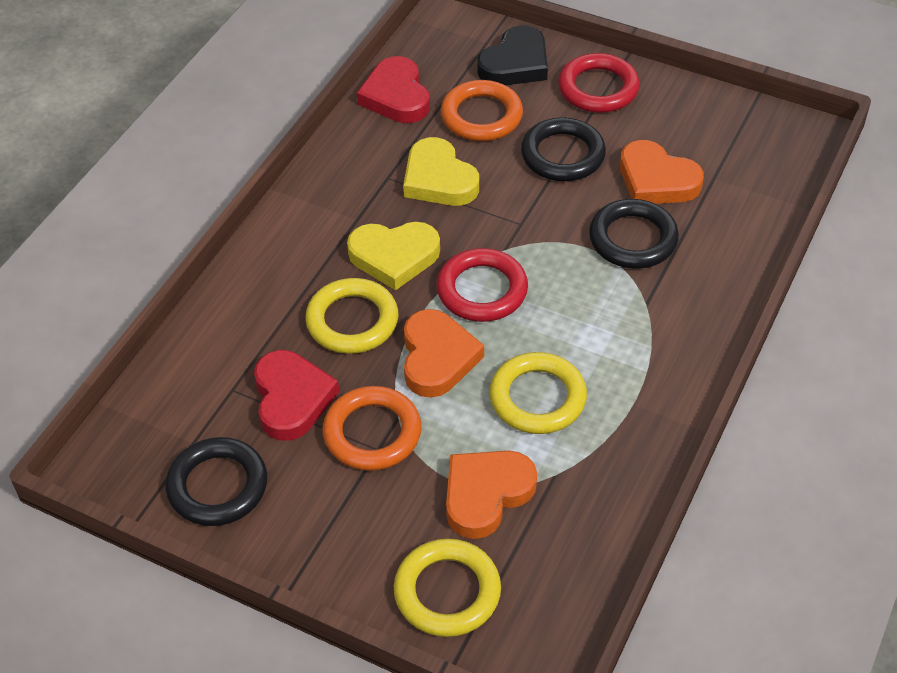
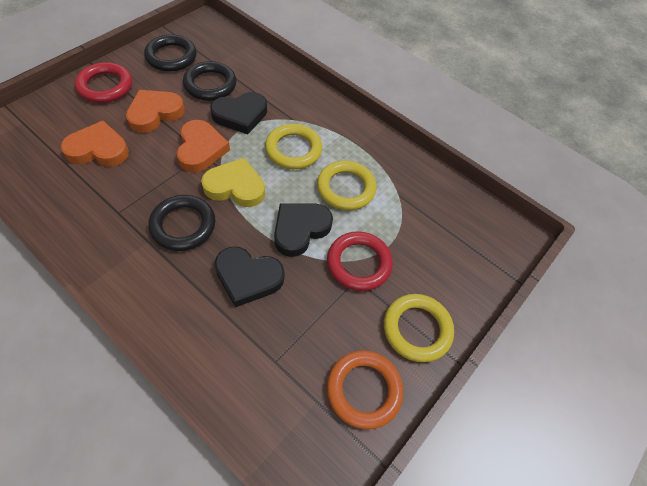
black heart: 1 -> 3
orange ring: 2 -> 1
red heart: 2 -> 0
yellow heart: 2 -> 1

